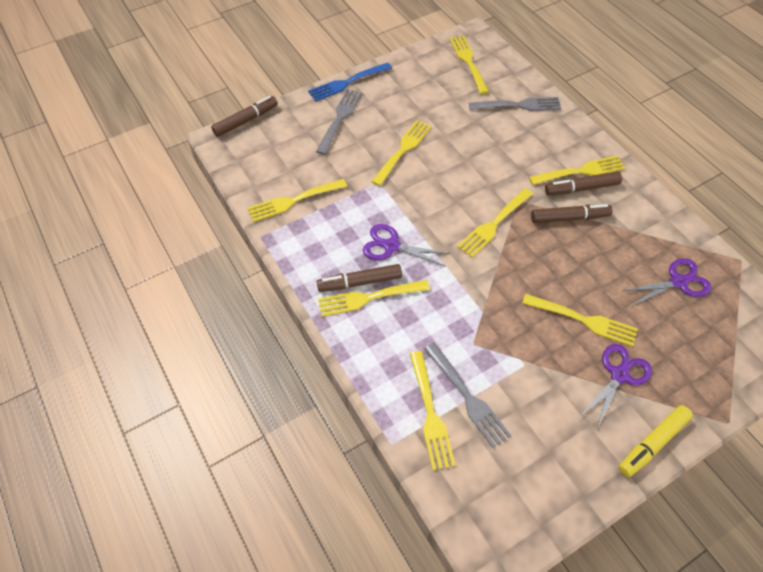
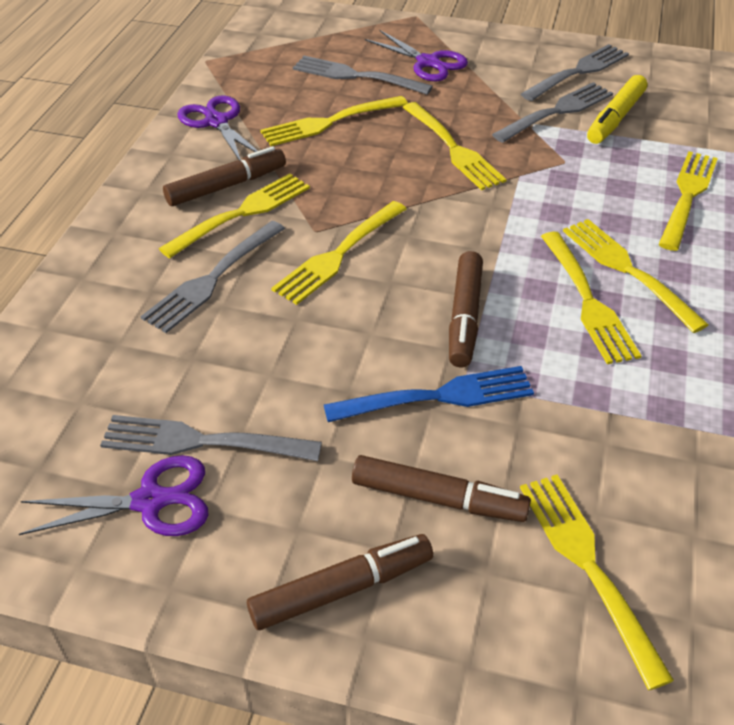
grey fork: 3 -> 5

